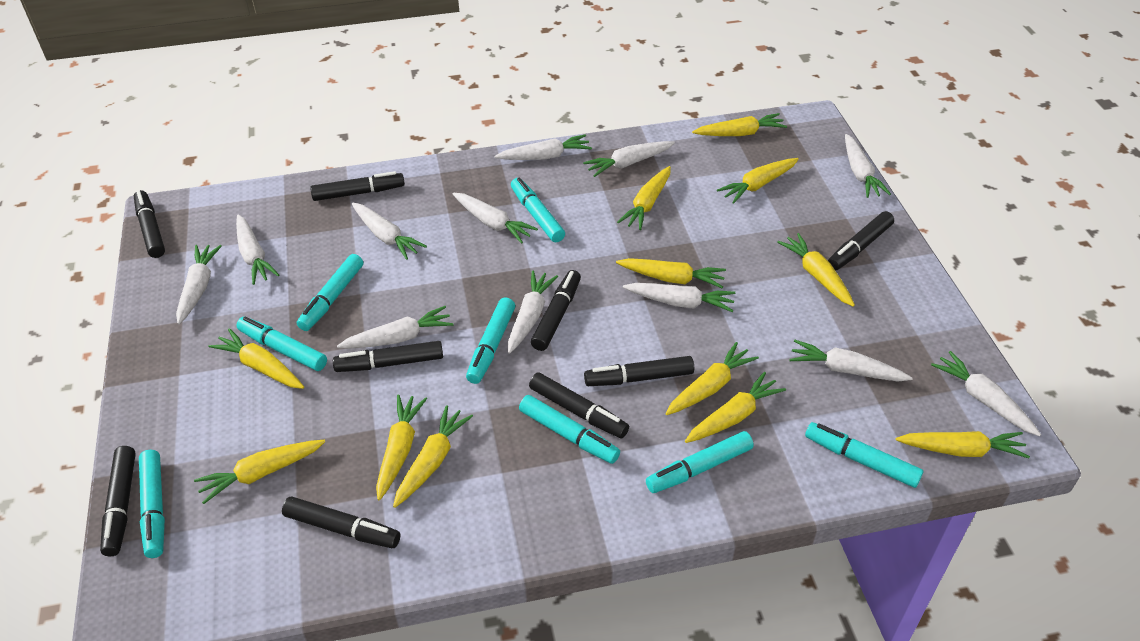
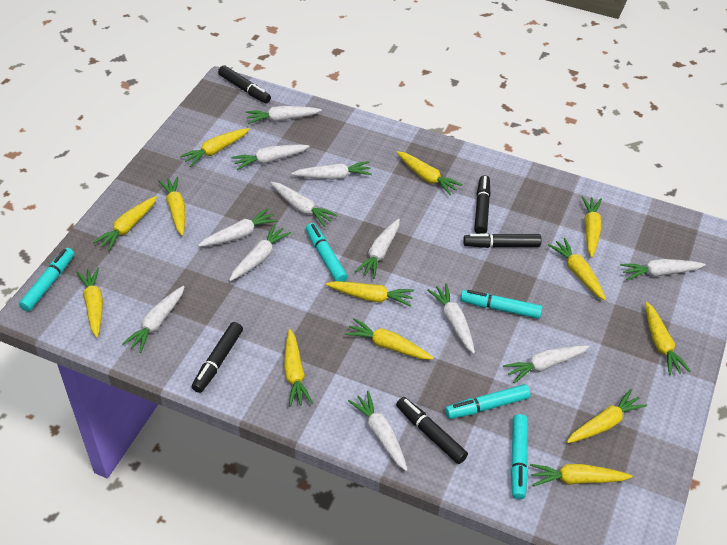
black marker: 9 -> 5
turquoise marker: 8 -> 5
yellow carrot: 12 -> 13

